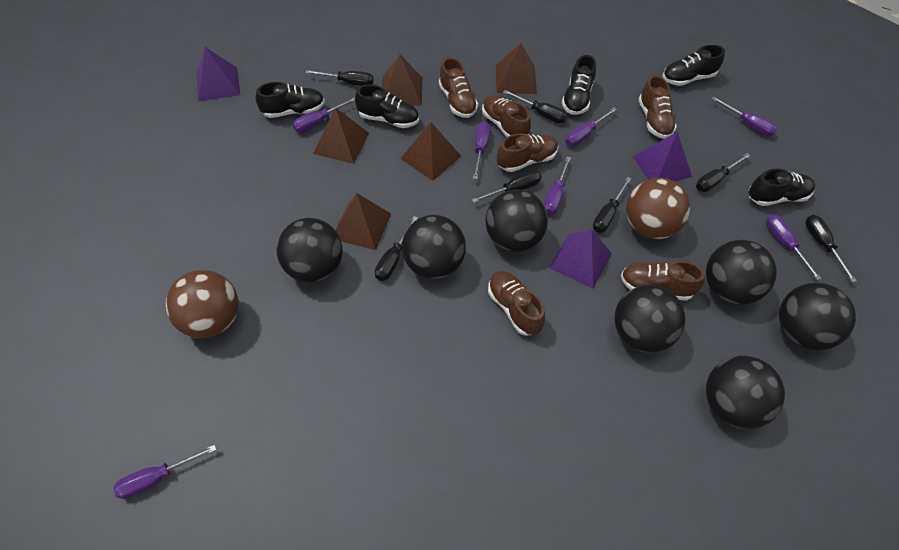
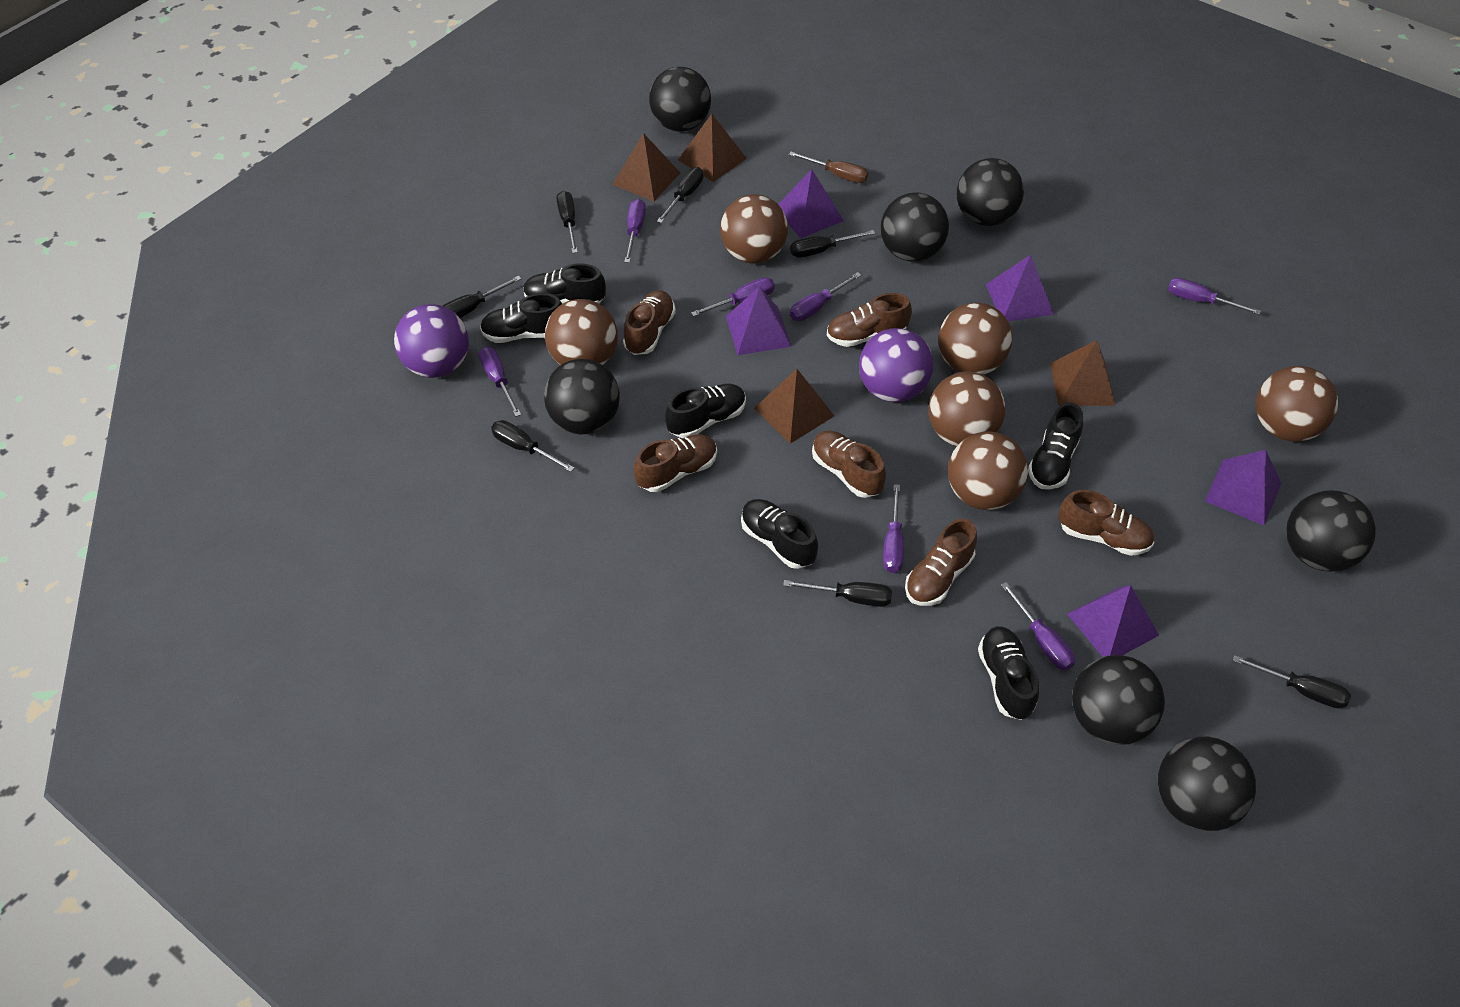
black shoe: 5 -> 6
brown ball: 2 -> 6
brown pyramid: 5 -> 4
brown screwdriver: 0 -> 1
purple ball: 0 -> 2
purple pyramid: 3 -> 5

